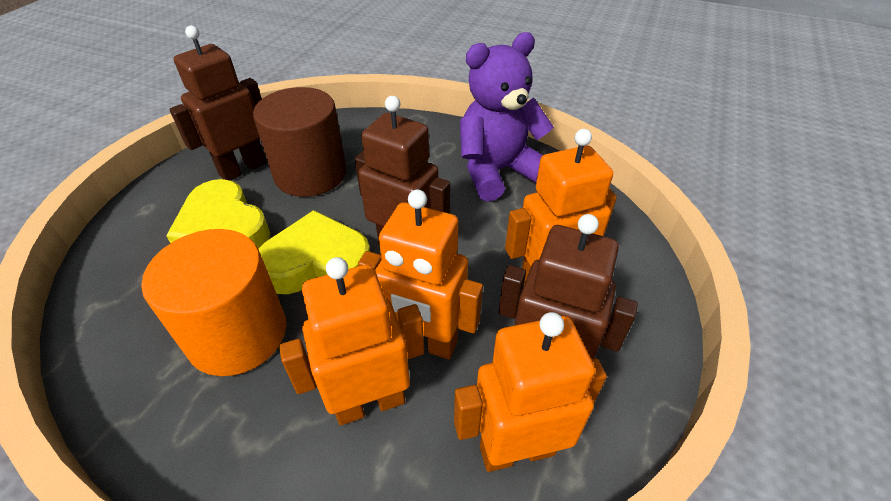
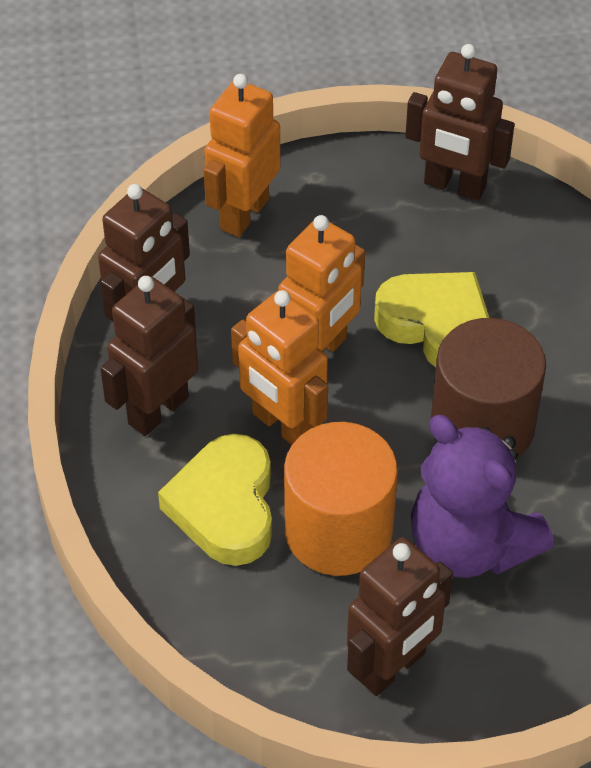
brown robot: 3 -> 4
orange robot: 4 -> 3

